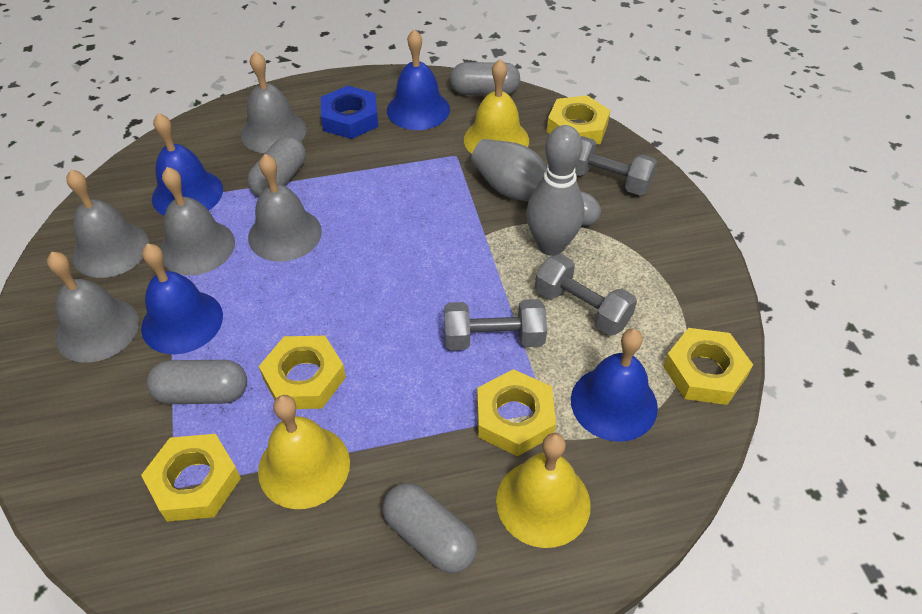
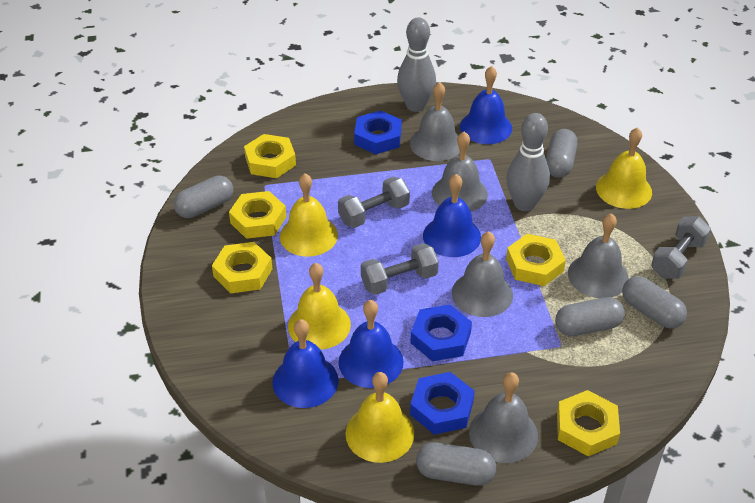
blue nut: 1 -> 3
grey capsule: 4 -> 5
yellow bell: 3 -> 4

